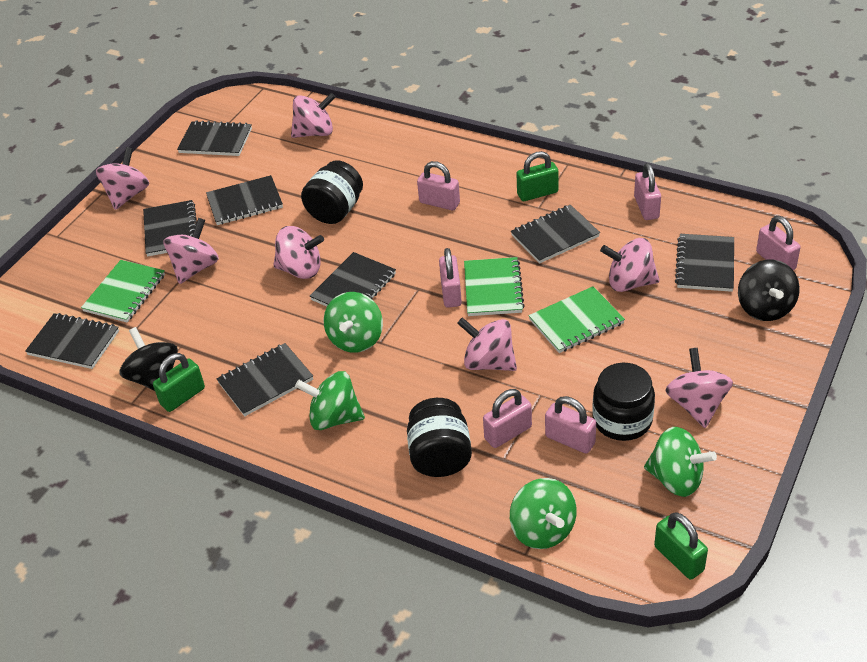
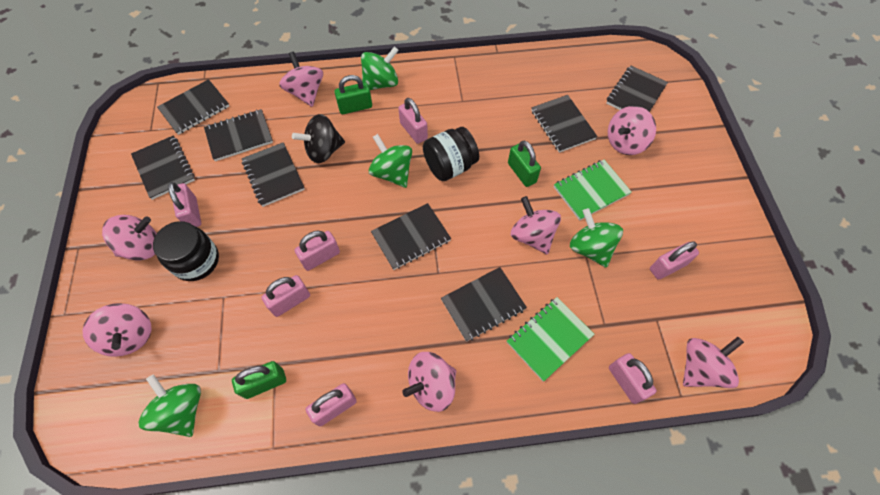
black jar: 3 -> 2
black spinning top: 2 -> 1
green notebook: 3 -> 2
pink padlock: 6 -> 7

